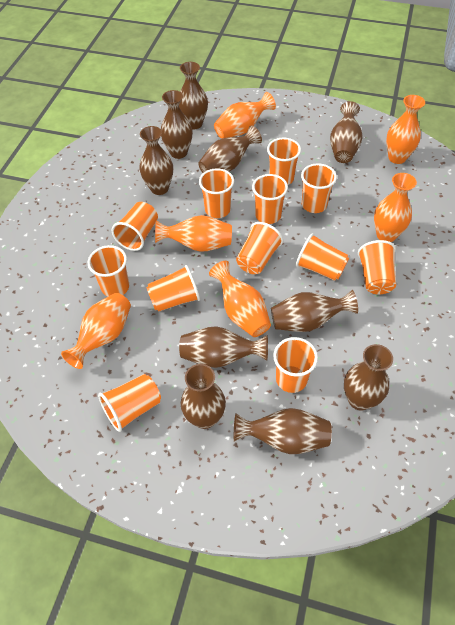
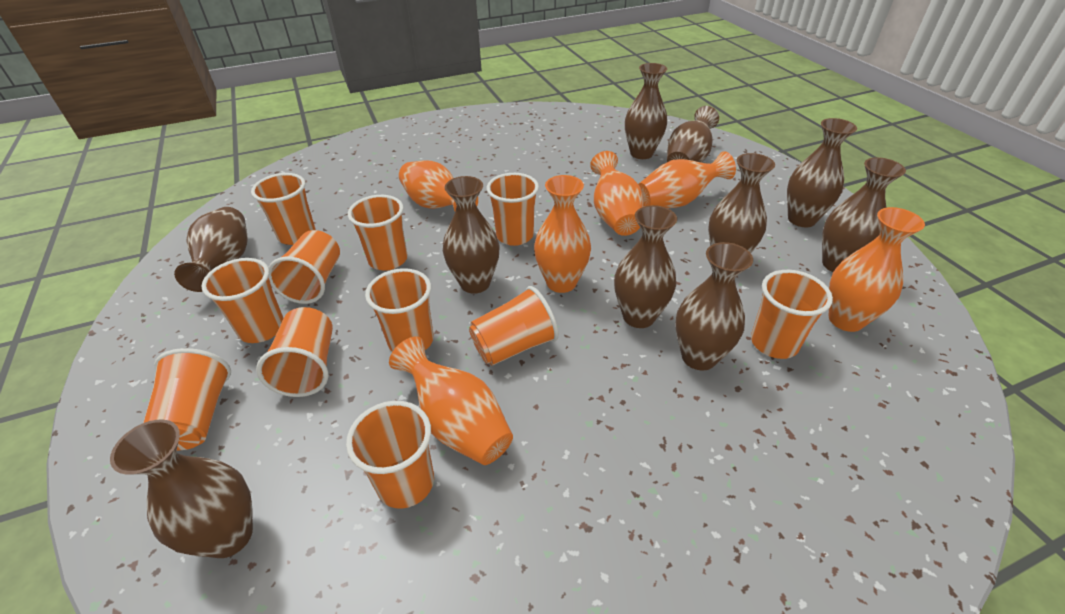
orange cup: 12 -> 11

